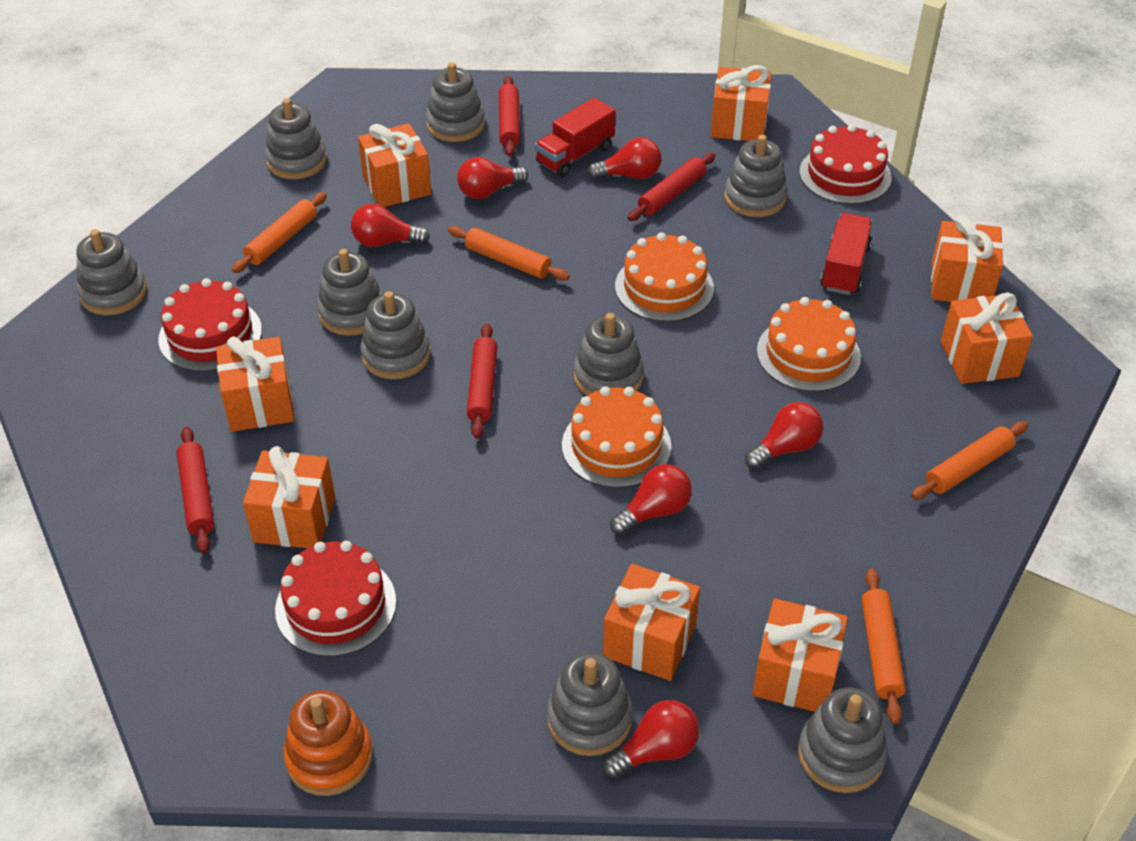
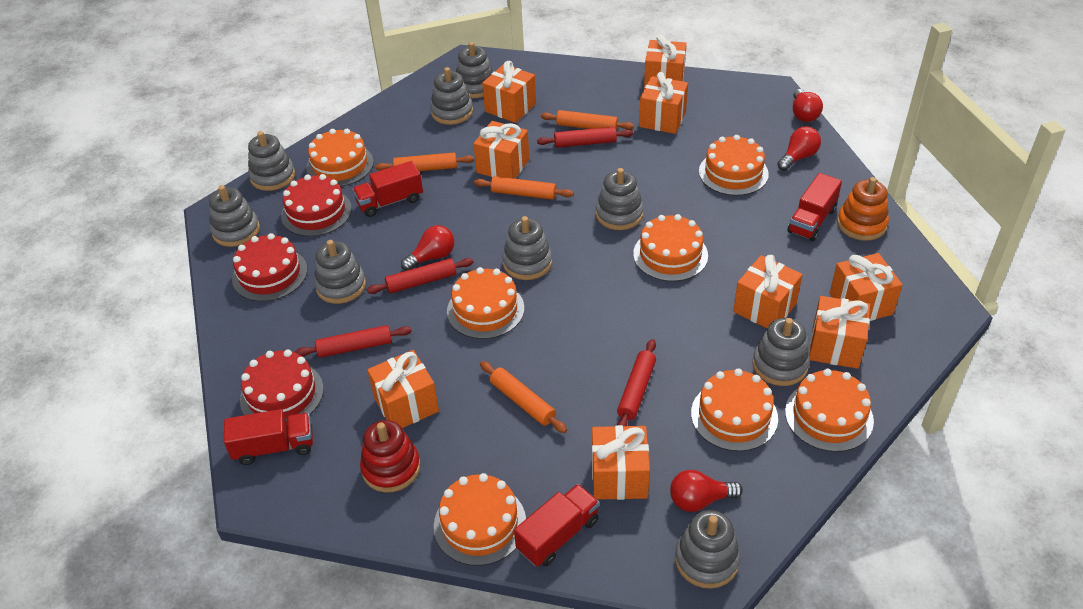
orange cake: 3 -> 7
orange gift: 8 -> 9
red light bulb: 6 -> 4
red stacking toy: 0 -> 1
red truck: 2 -> 4

